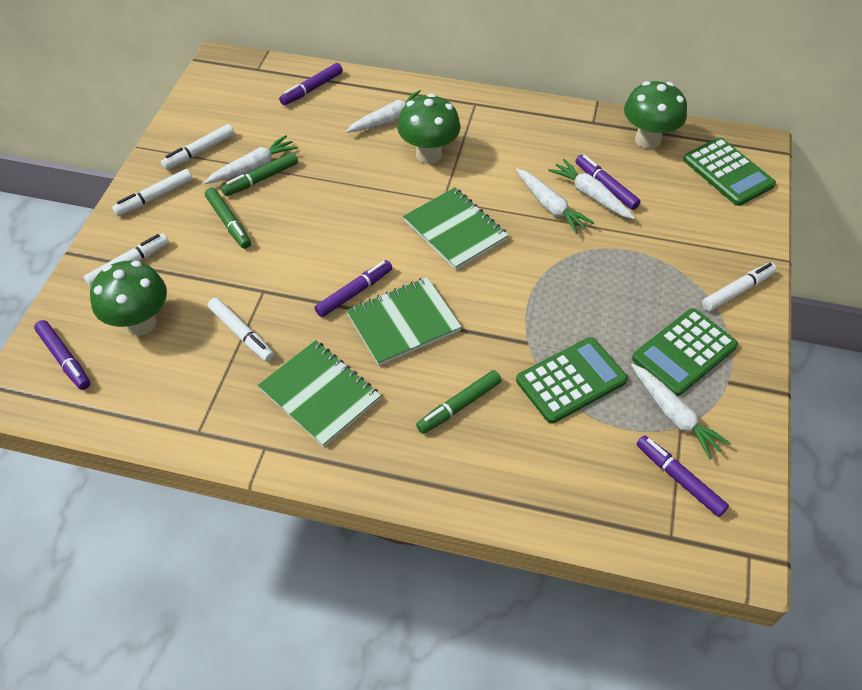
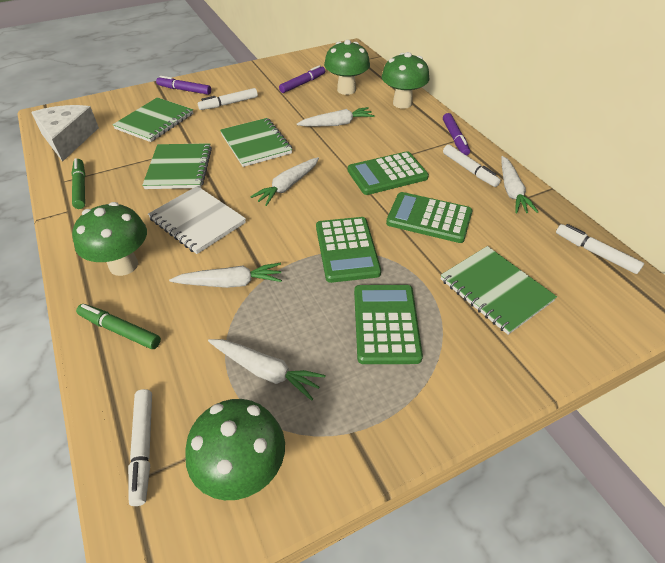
green calculator: 3 -> 4
green marker: 3 -> 2
green mushroom: 3 -> 4
green notebook: 3 -> 4
purple marker: 5 -> 3
white cheese: 0 -> 1
white marker: 5 -> 4
white notebook: 0 -> 1

